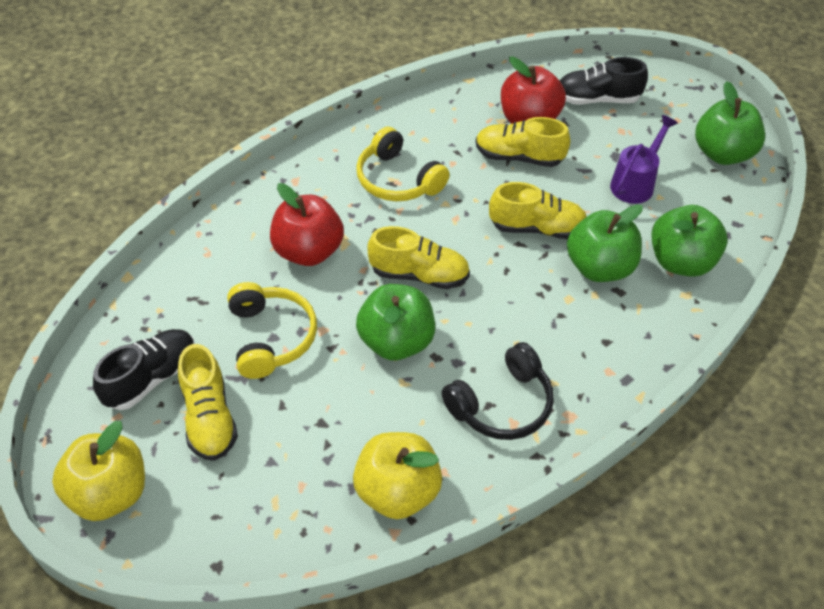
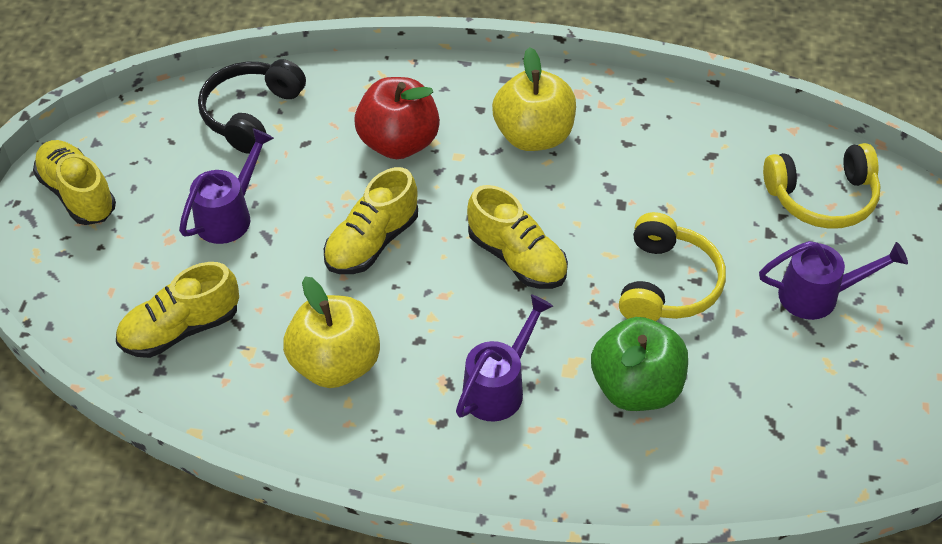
black shoe: 2 -> 0
green apple: 4 -> 1
purple watering can: 1 -> 3
red apple: 2 -> 1

